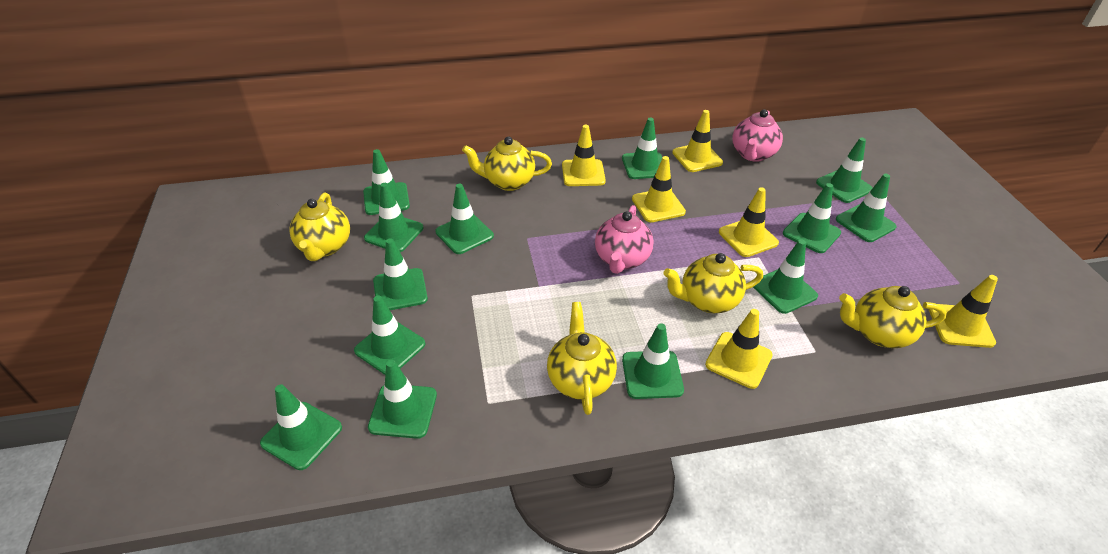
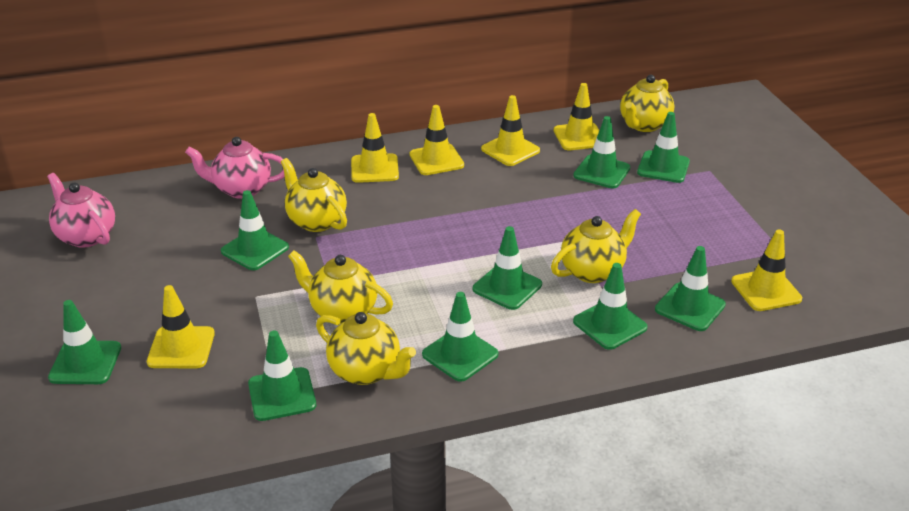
green traffic cone: 13 -> 9

